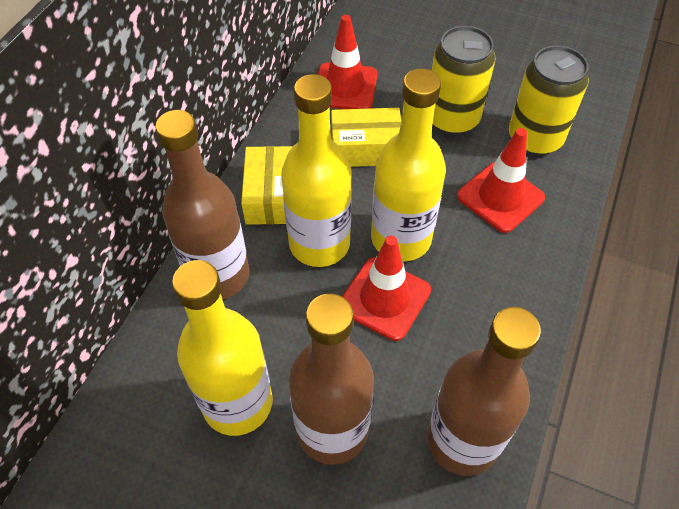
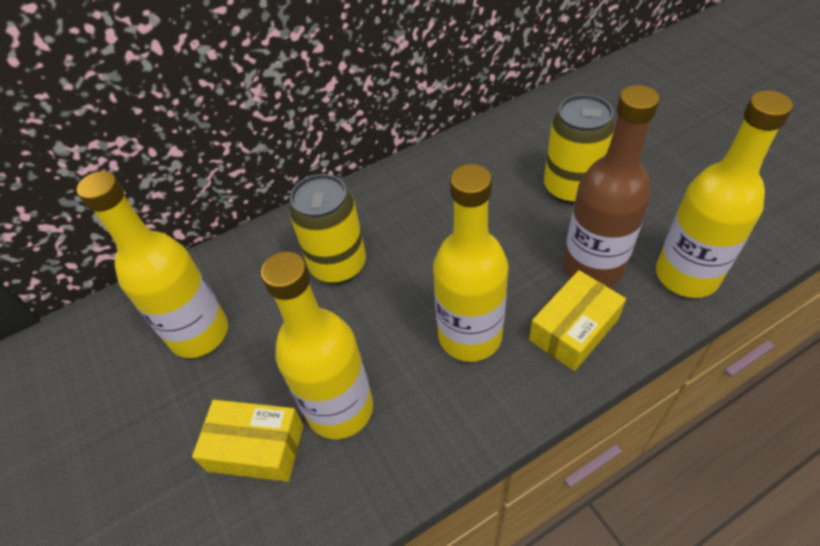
brown bottle: 3 -> 1
red traffic cone: 3 -> 0
yellow bottle: 3 -> 4

